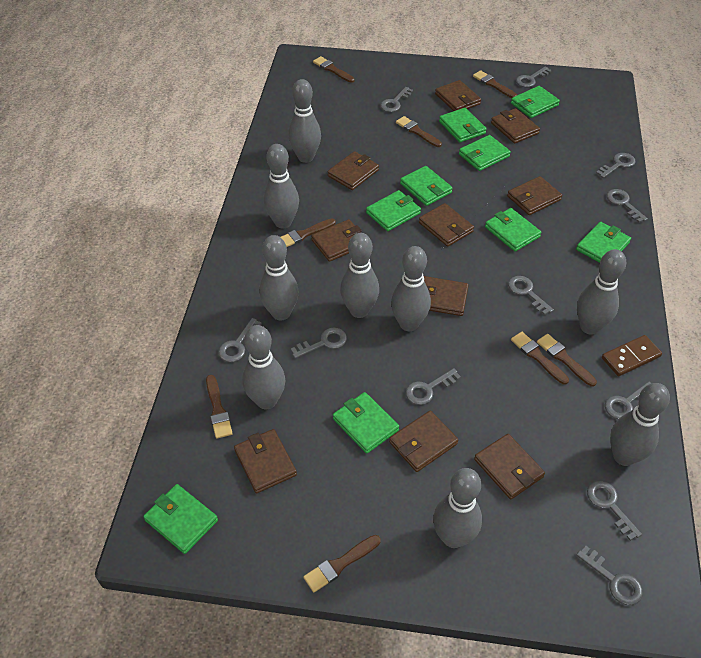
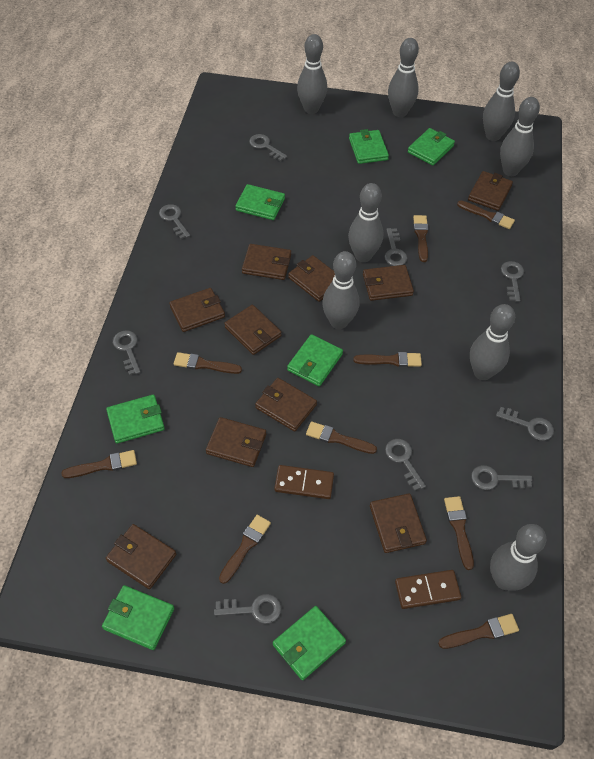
brown brush: 8 -> 9
brown domino: 1 -> 2
green wallet: 9 -> 7
grey bowling pin: 9 -> 8
grey key: 11 -> 9

